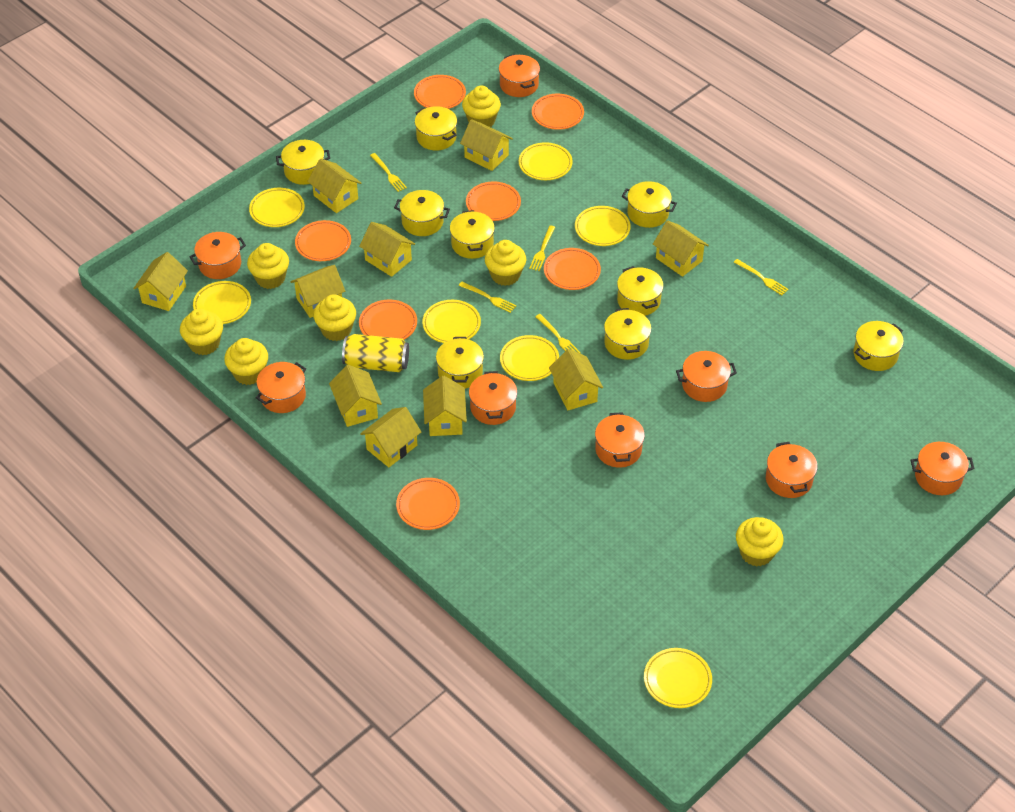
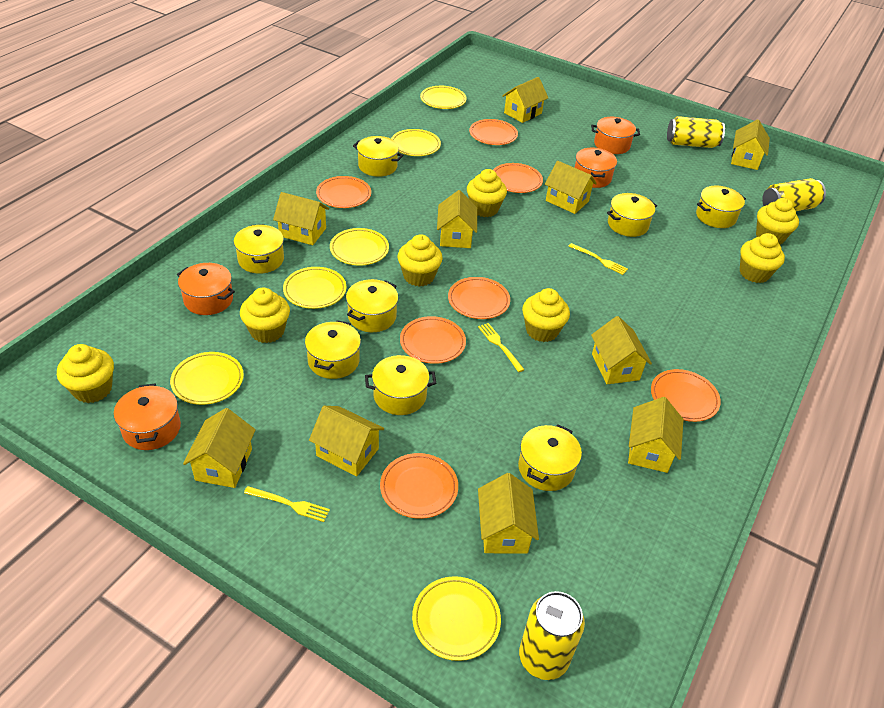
orange pot: 8 -> 4
yellow can: 1 -> 3
yellow fork: 5 -> 3
yellow plate: 7 -> 6
yellow pot: 9 -> 8

